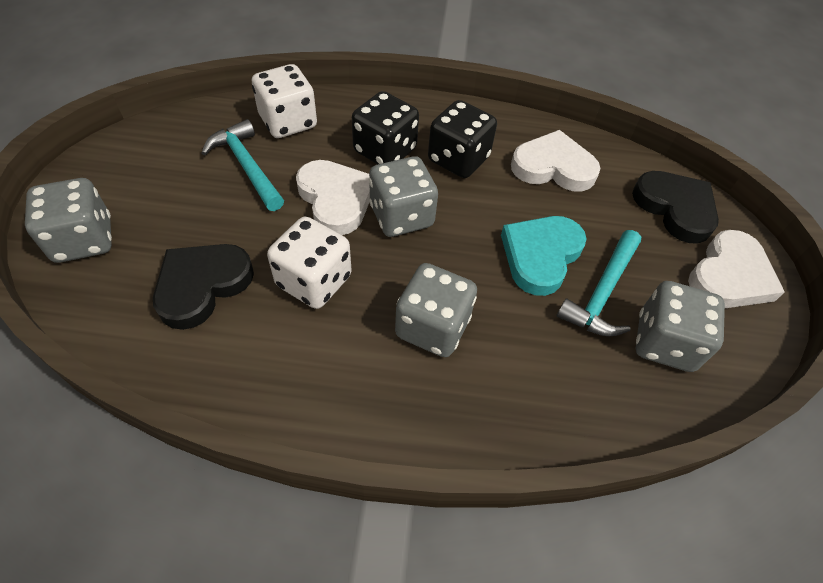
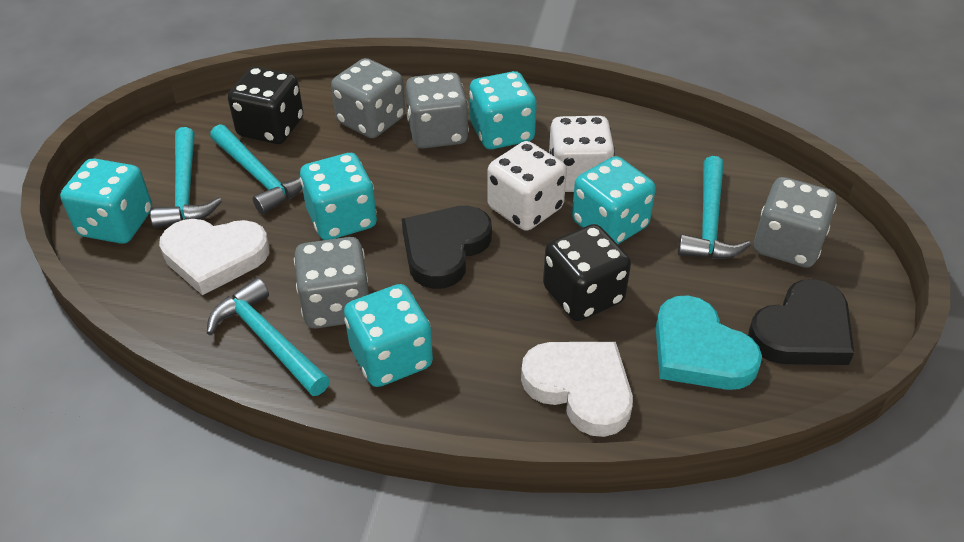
turquoise dice: 0 -> 5
turquoise hammer: 2 -> 4
white heart: 3 -> 2

